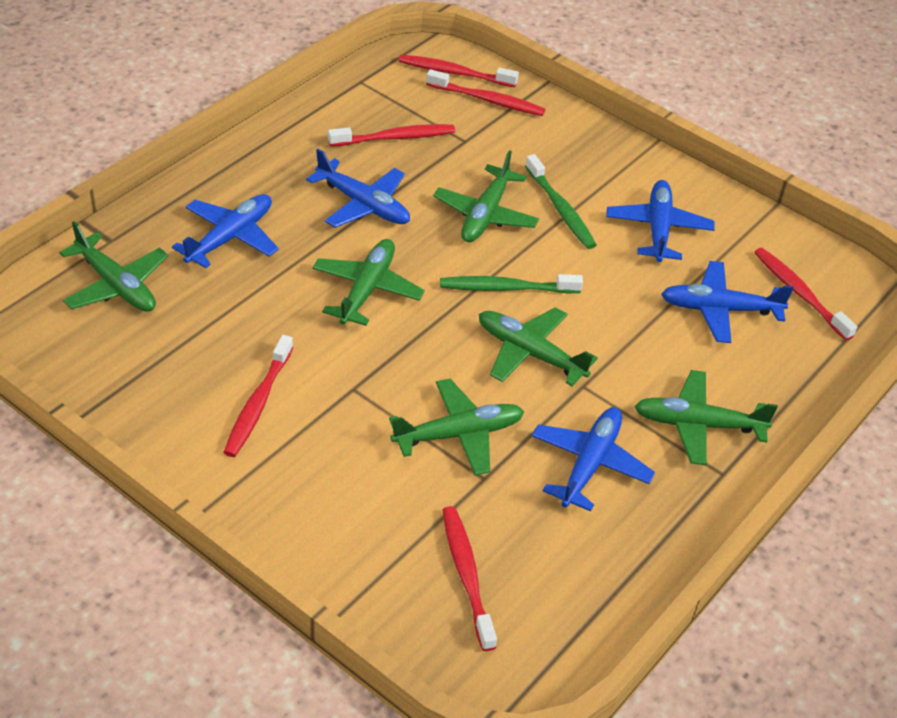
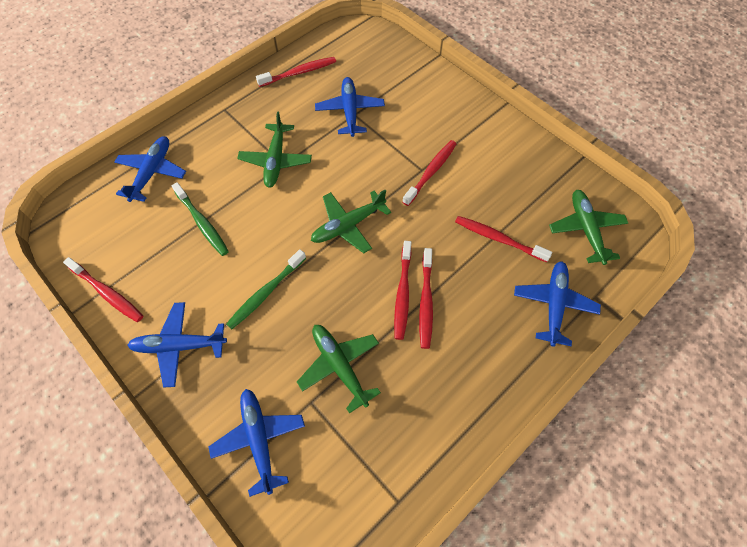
green plane: 6 -> 4

